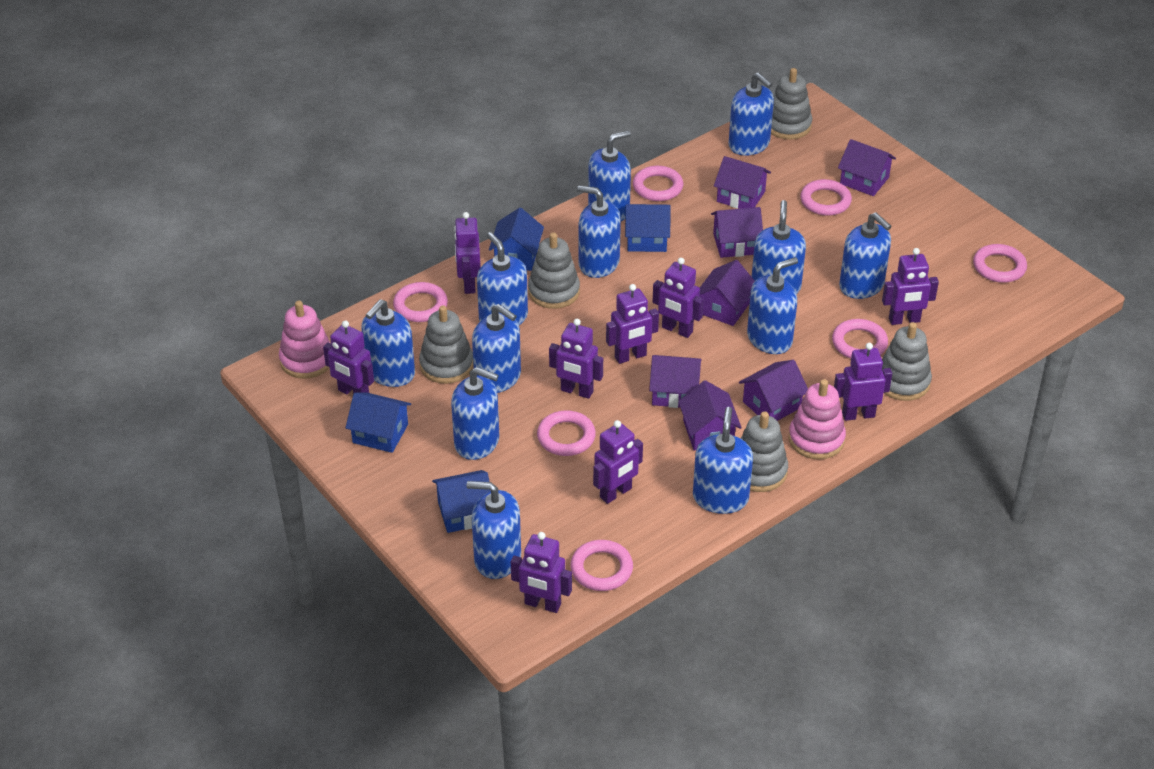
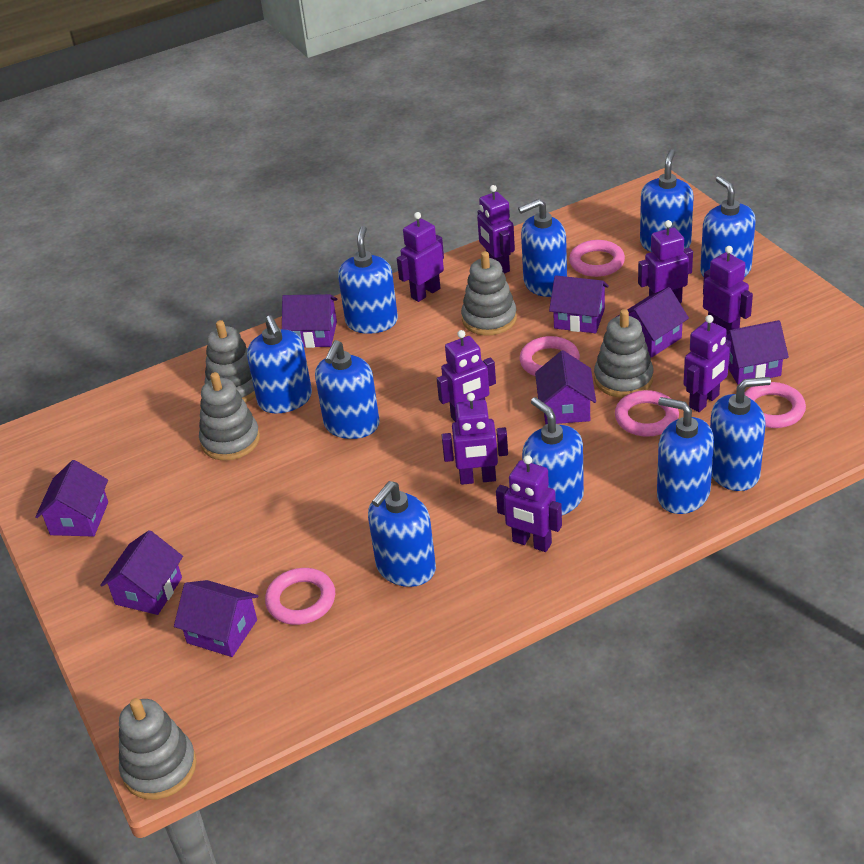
blue house: 4 -> 0
blue soap dispenser: 12 -> 10
pink ring: 7 -> 5
pink stacking toy: 2 -> 0
purple house: 7 -> 8
purple robot: 9 -> 8

